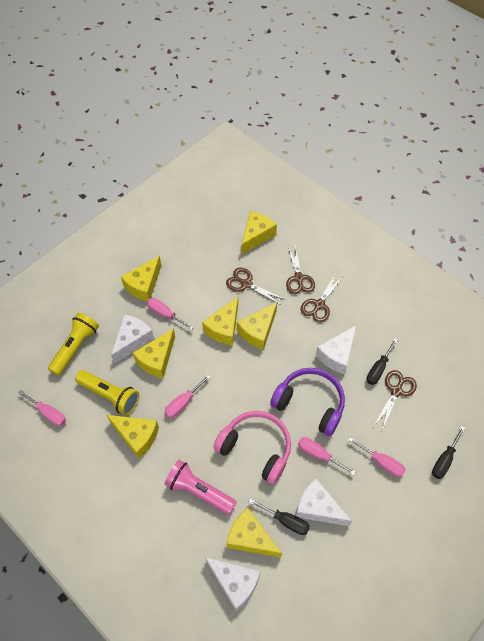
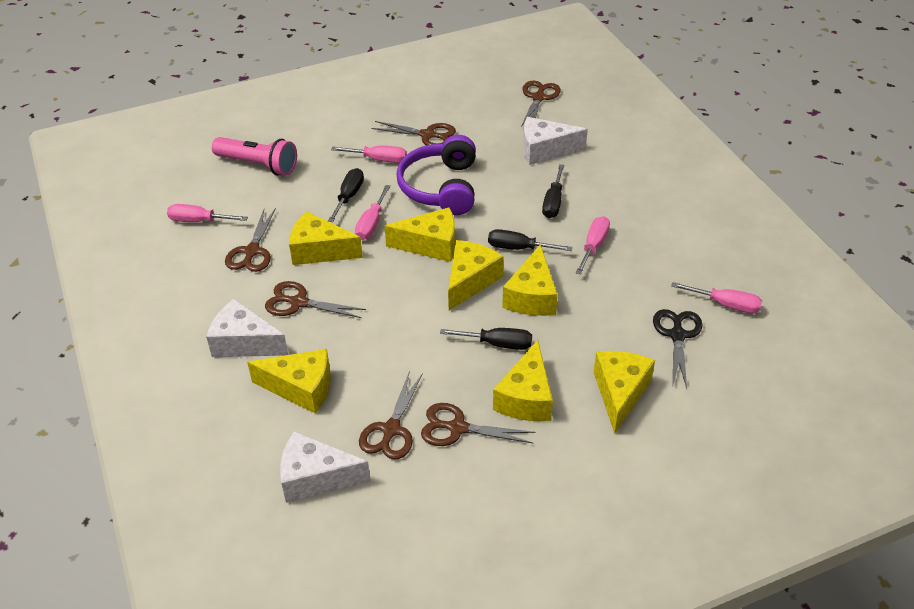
black scissors: 0 -> 1
black screwdriver: 3 -> 4
brown scissors: 4 -> 6
pink headphones: 1 -> 0
white cheese: 4 -> 3
yellow flashlight: 2 -> 0

